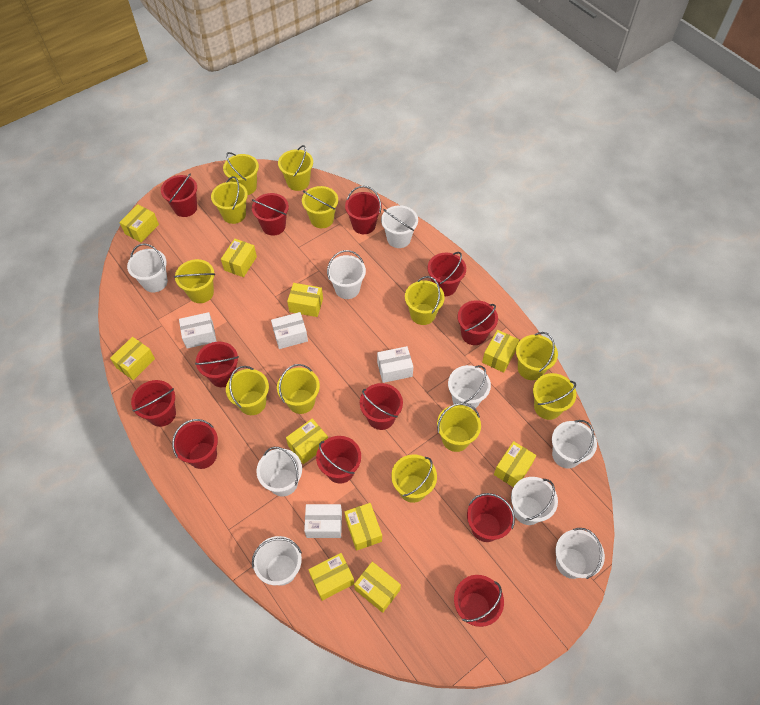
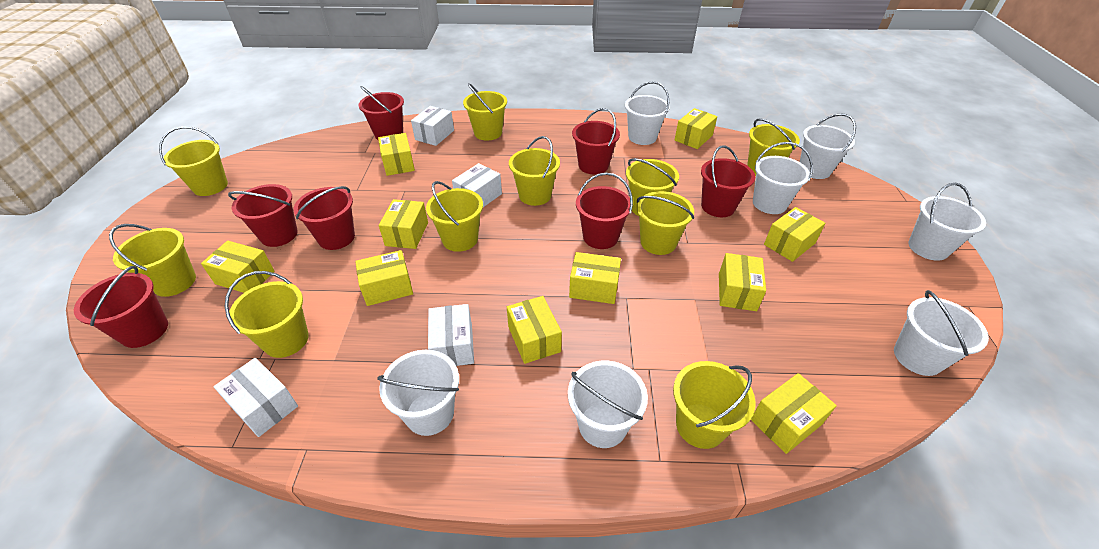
red bucket: 12 -> 7
white bucket: 9 -> 7
yellow bucket: 12 -> 10

